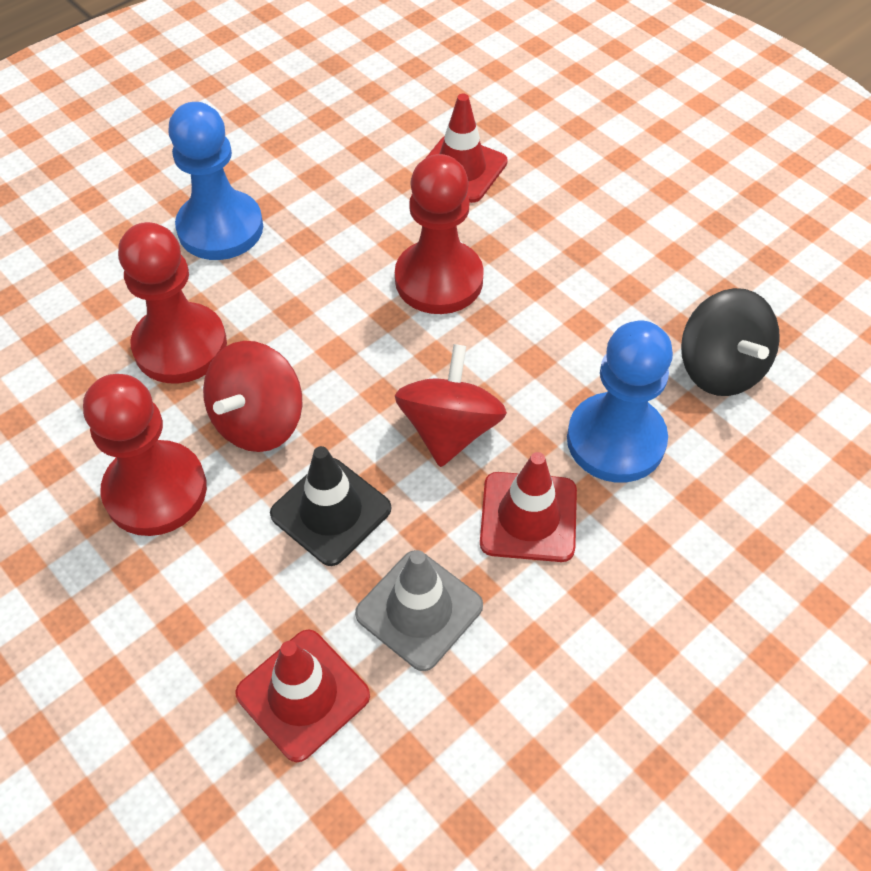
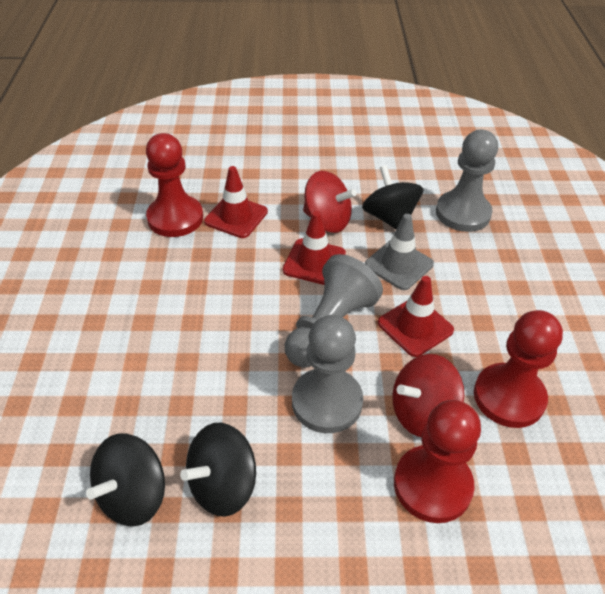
black spinning top: 1 -> 3
black traffic cone: 1 -> 0
blue pawn: 2 -> 0
grey pawn: 0 -> 3

